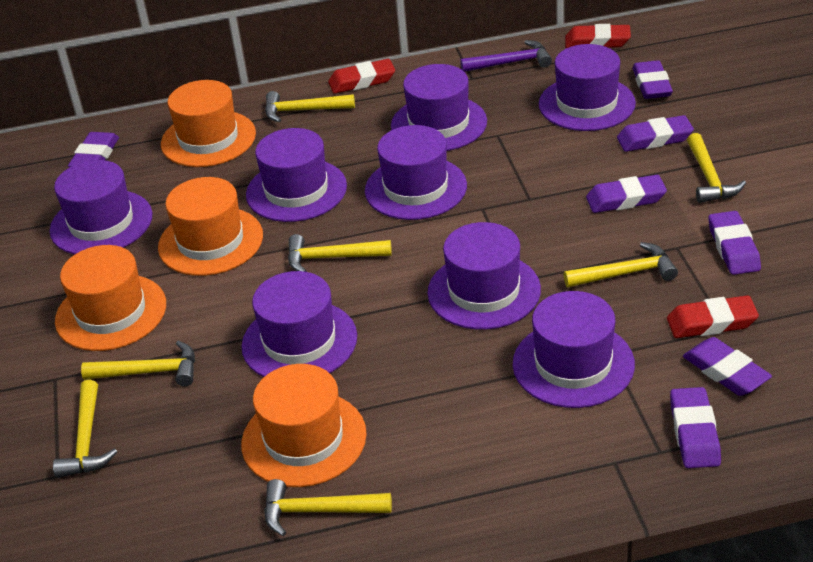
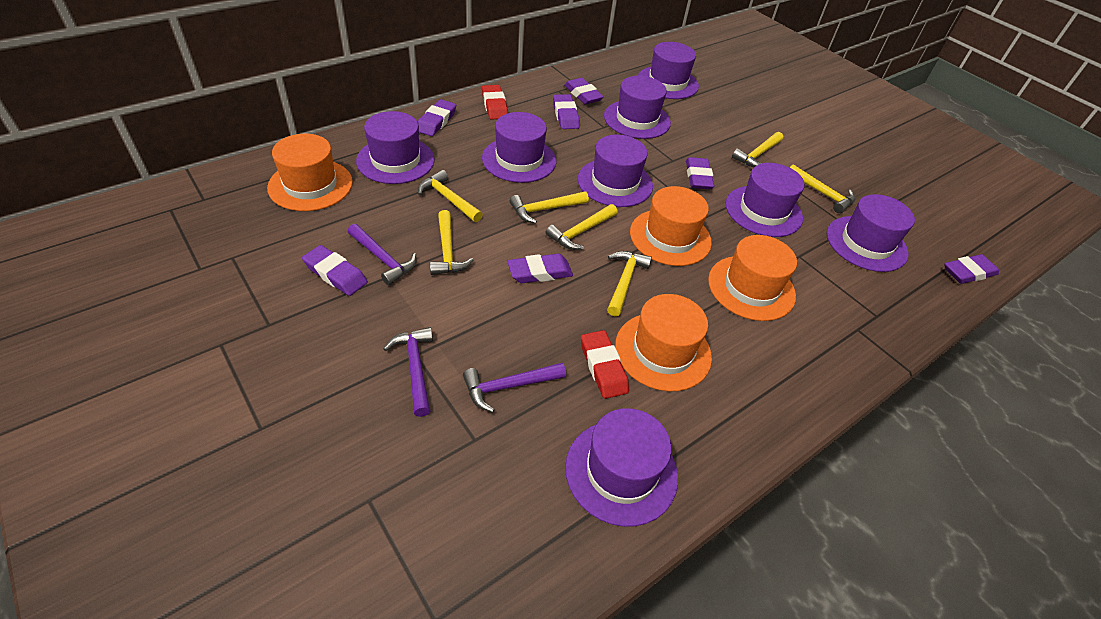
purple hammer: 1 -> 3
red eraser: 3 -> 2

